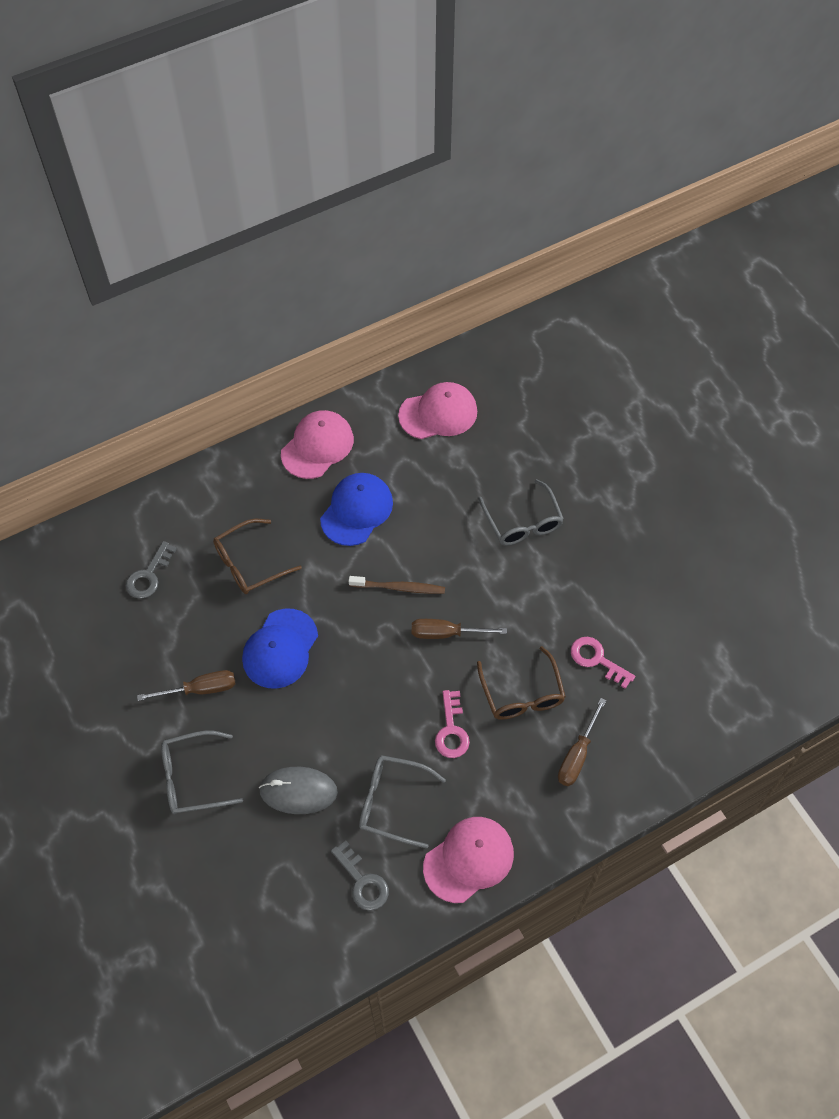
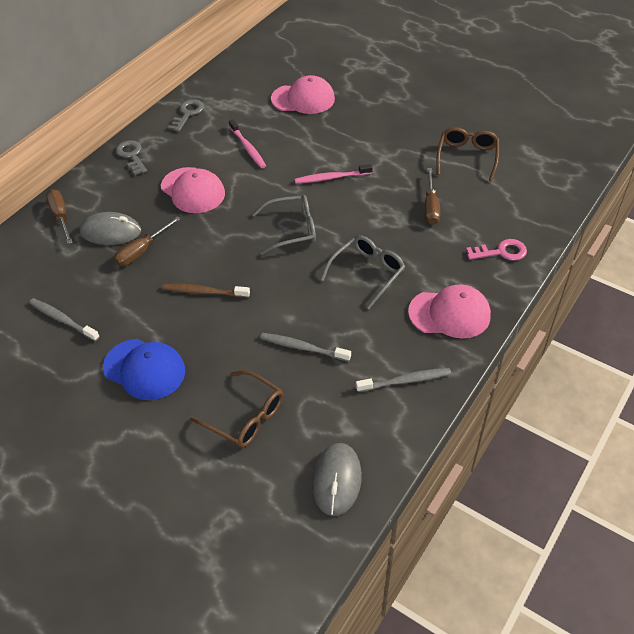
blue cap: 2 -> 1
grey glasses: 3 -> 2
grey mouse: 1 -> 2
grey toothbrush: 0 -> 3
pink key: 2 -> 1
pink toothbrush: 0 -> 2

